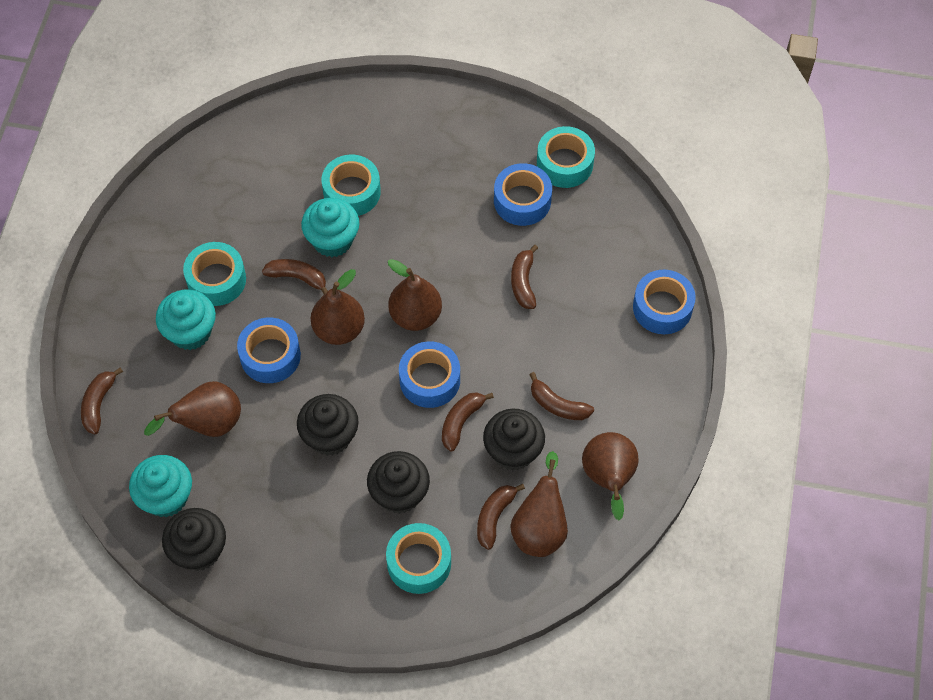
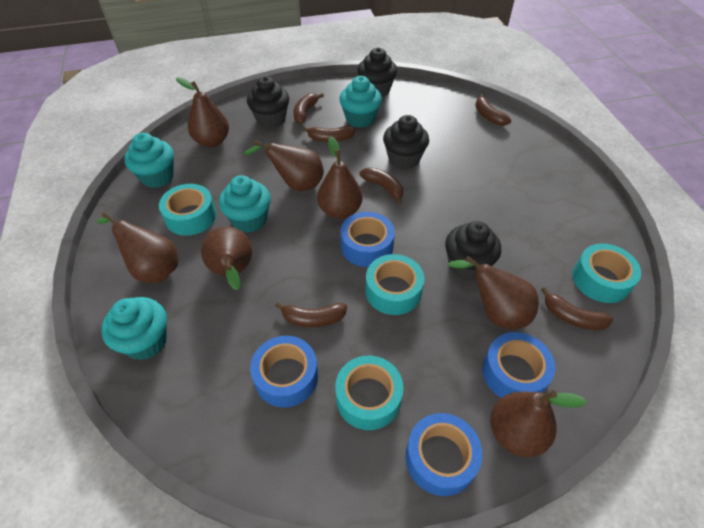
brown pear: 5 -> 7
turquoise cupcake: 3 -> 4

